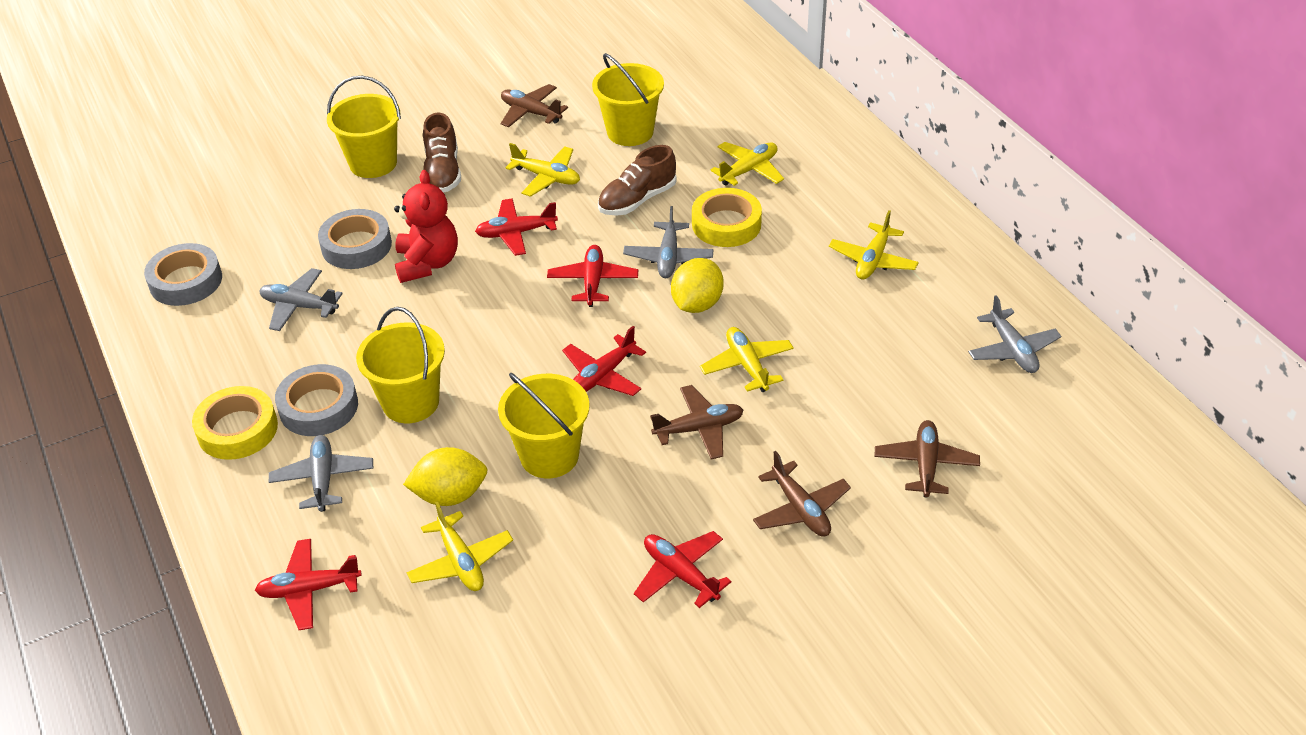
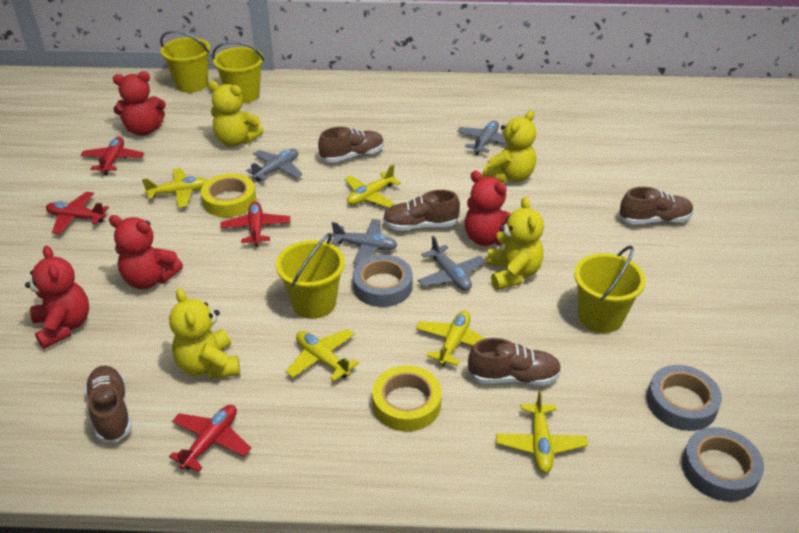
brown plane: 4 -> 0
brown shoe: 2 -> 5
red plane: 5 -> 4
red teddy bear: 1 -> 4
yellow lemon: 2 -> 0
yellow teddy bear: 0 -> 4

